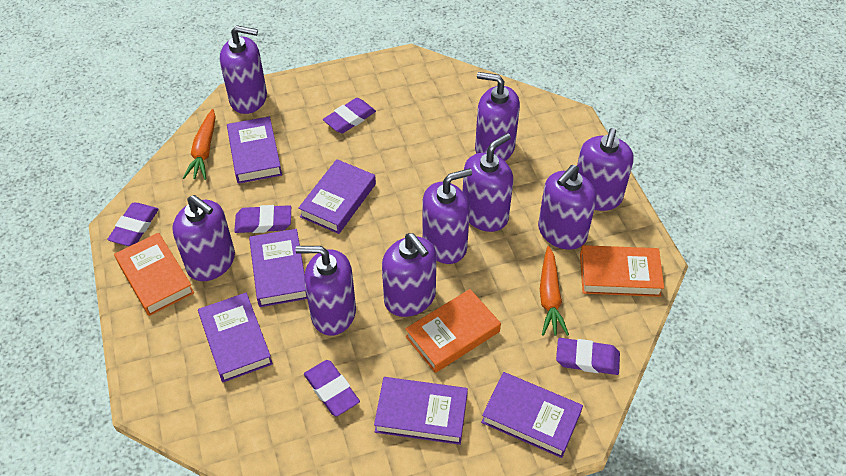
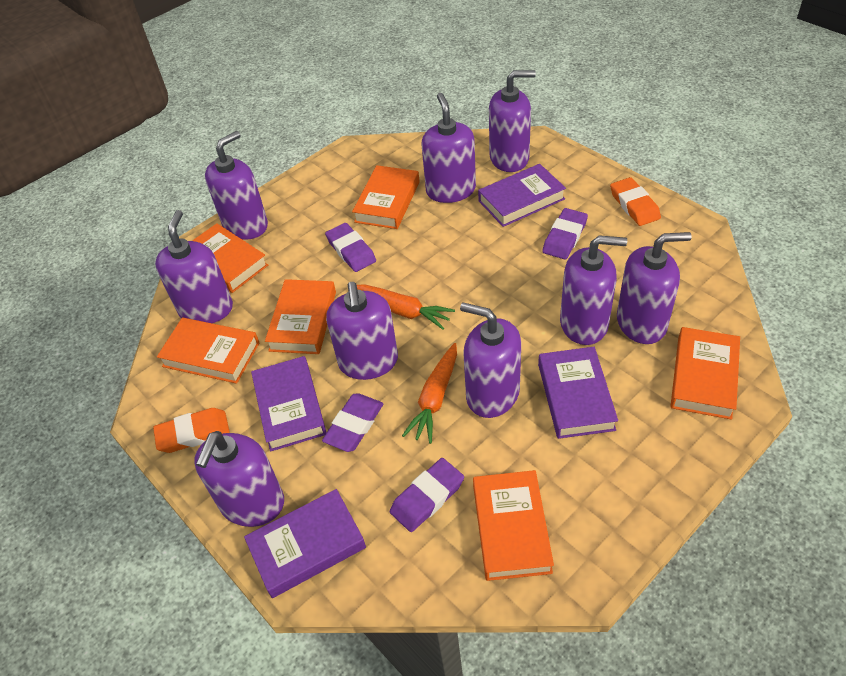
orange book: 3 -> 6
orange eraser: 0 -> 2
purple book: 6 -> 4
purple eraser: 5 -> 4

